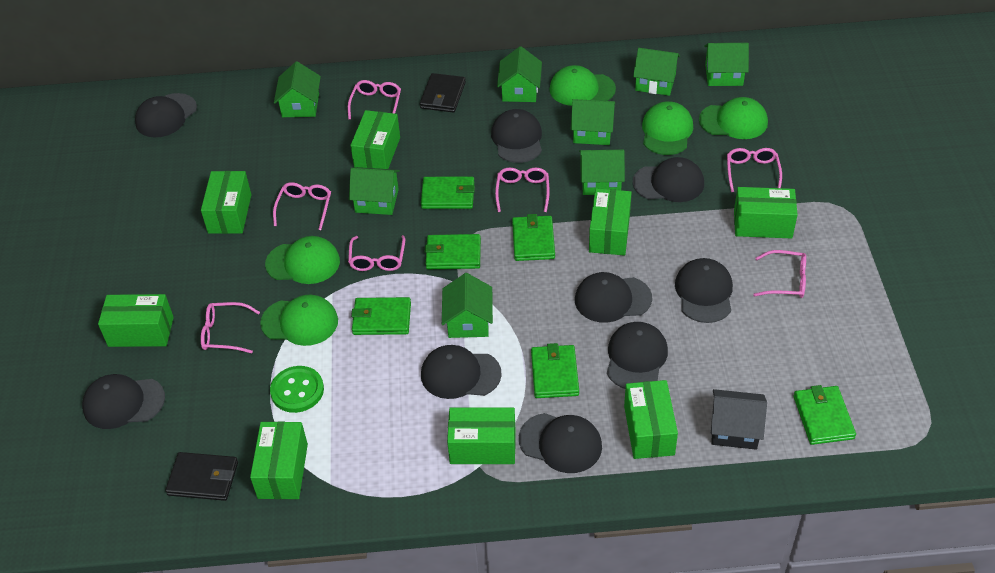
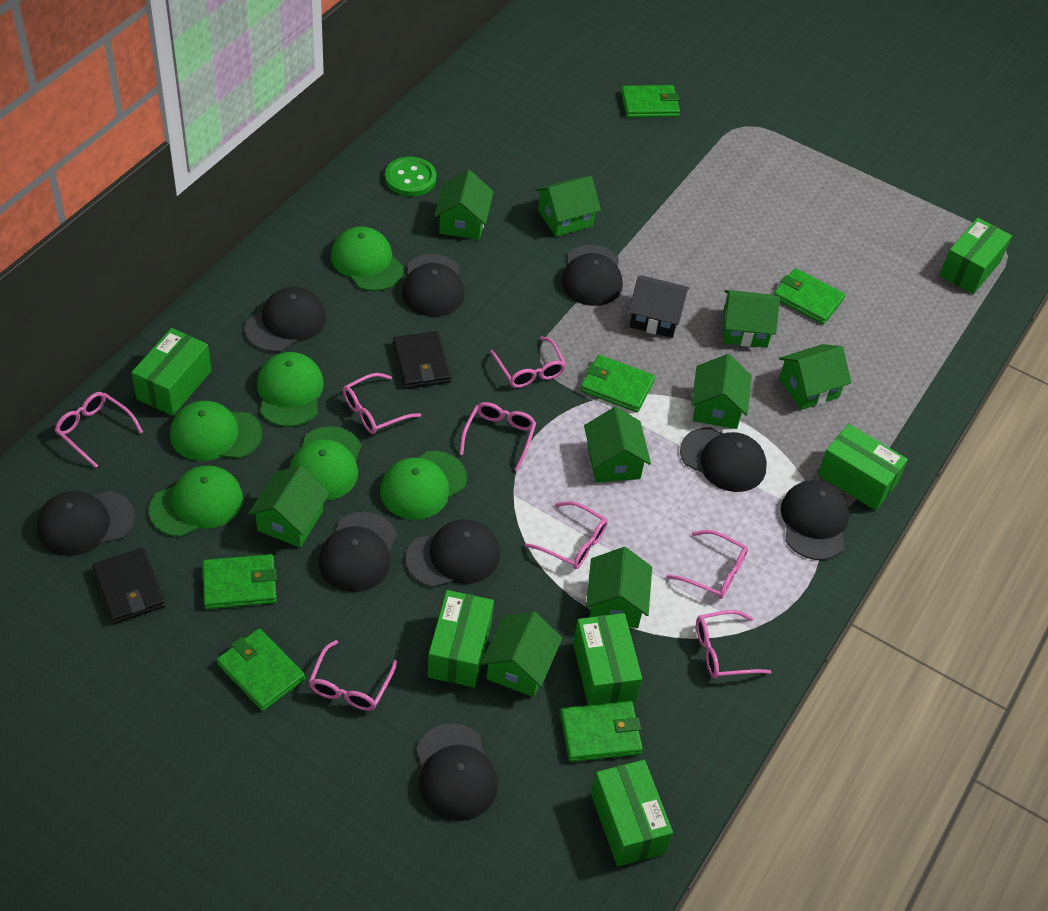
green box: 8 -> 6
green cap: 5 -> 6
green house: 8 -> 9
pink glasses: 7 -> 8

